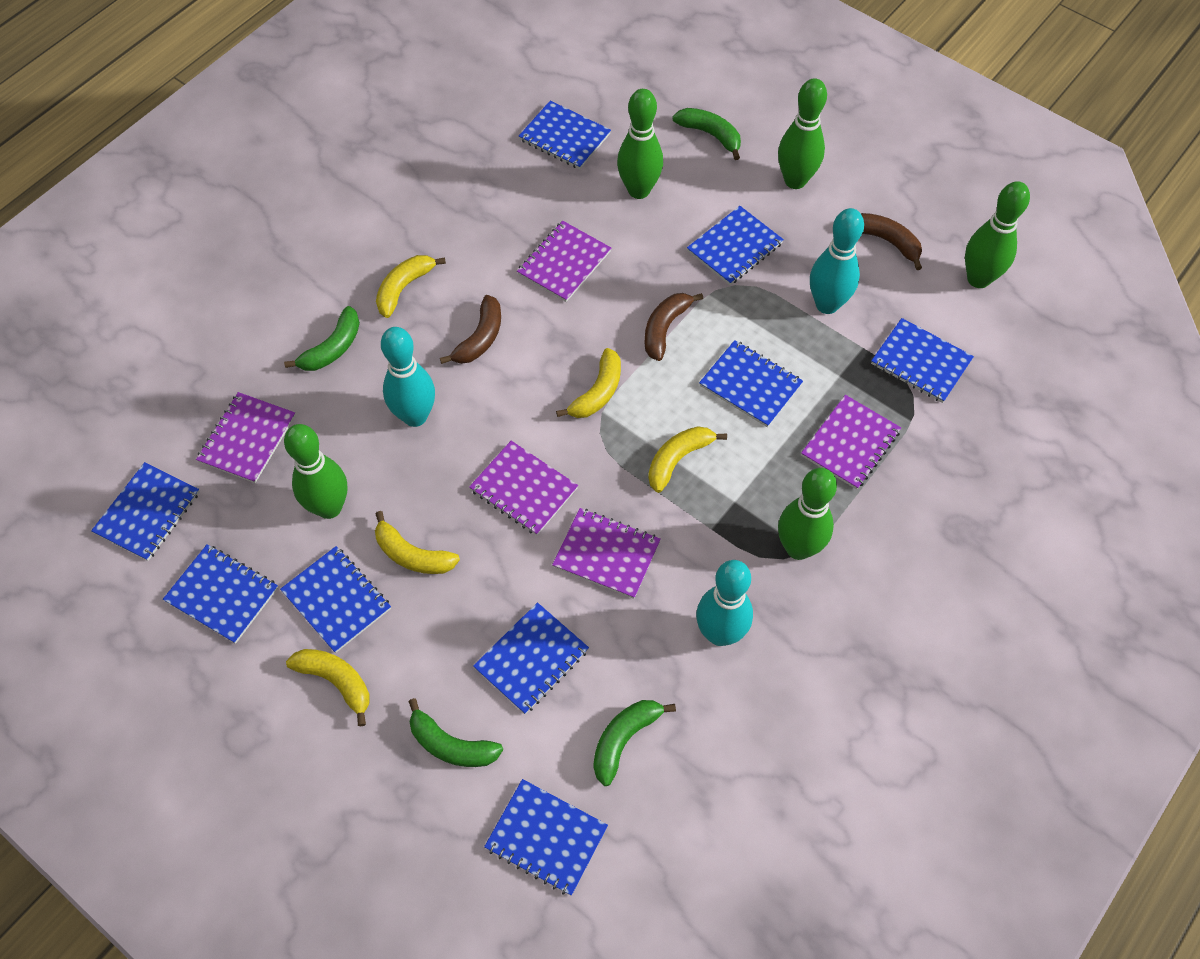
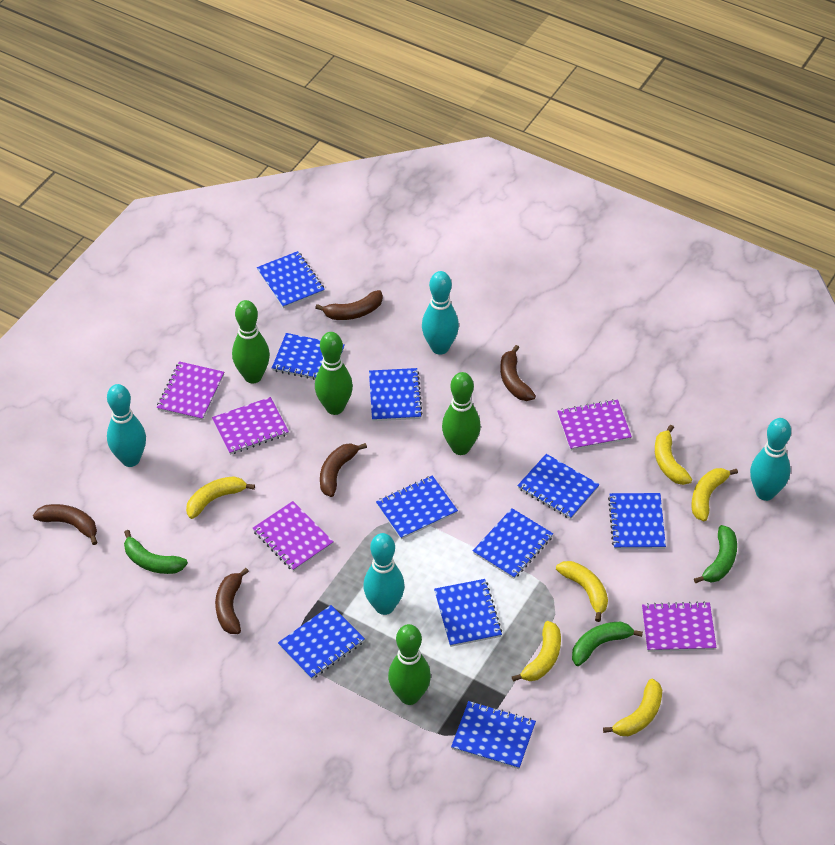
blue notebook: 9 -> 10
brown banana: 3 -> 5
green banana: 4 -> 3
green bowling pin: 5 -> 4
turquoise bowling pin: 3 -> 4
yellow banana: 5 -> 6

